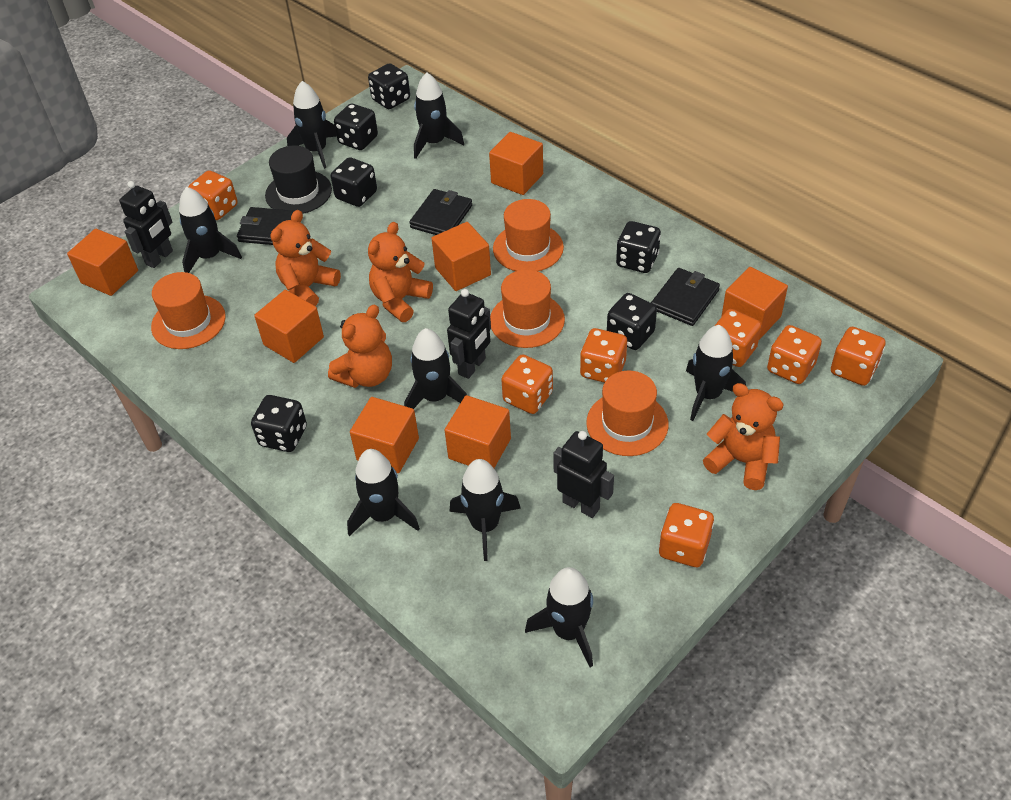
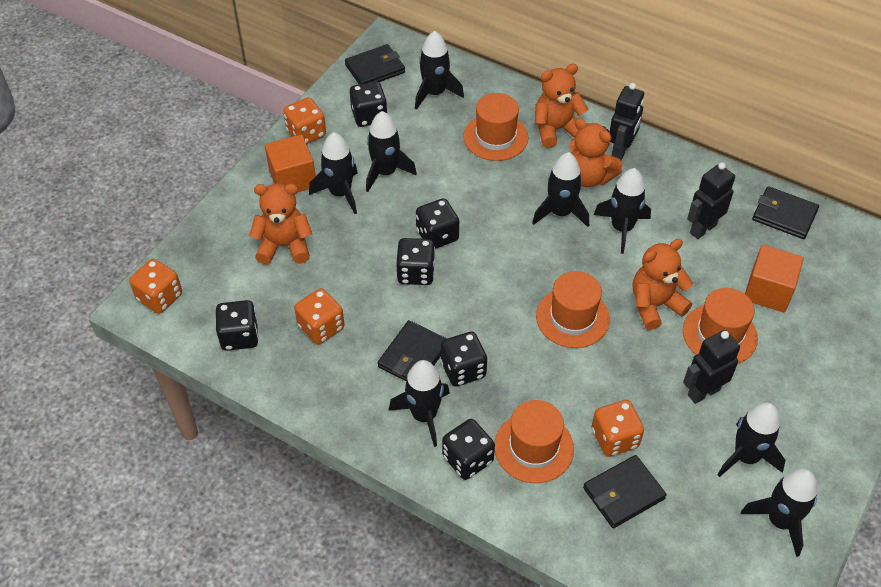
black hat: 1 -> 0
black wallet: 3 -> 4
orange cube: 7 -> 2
orange dice: 7 -> 4

